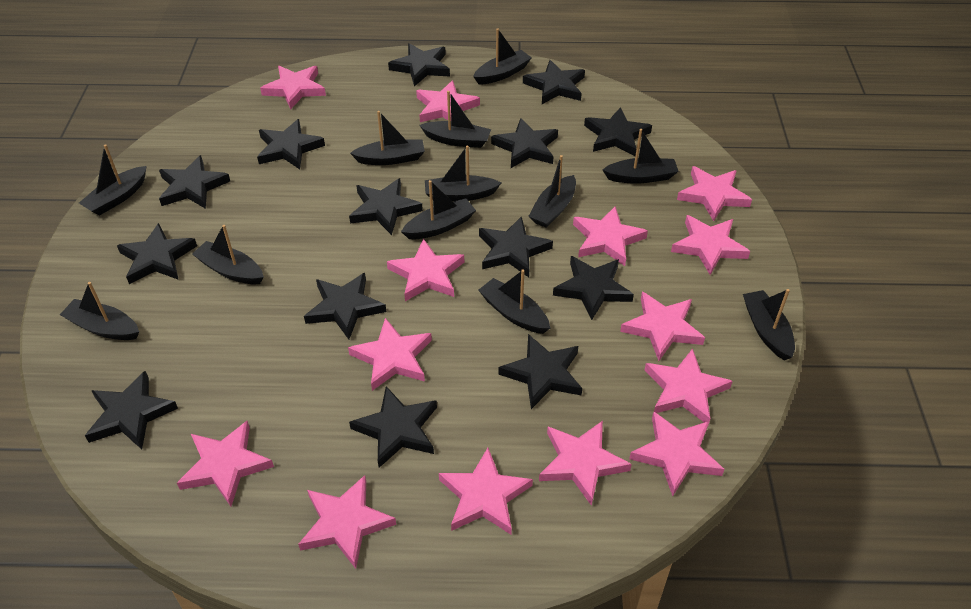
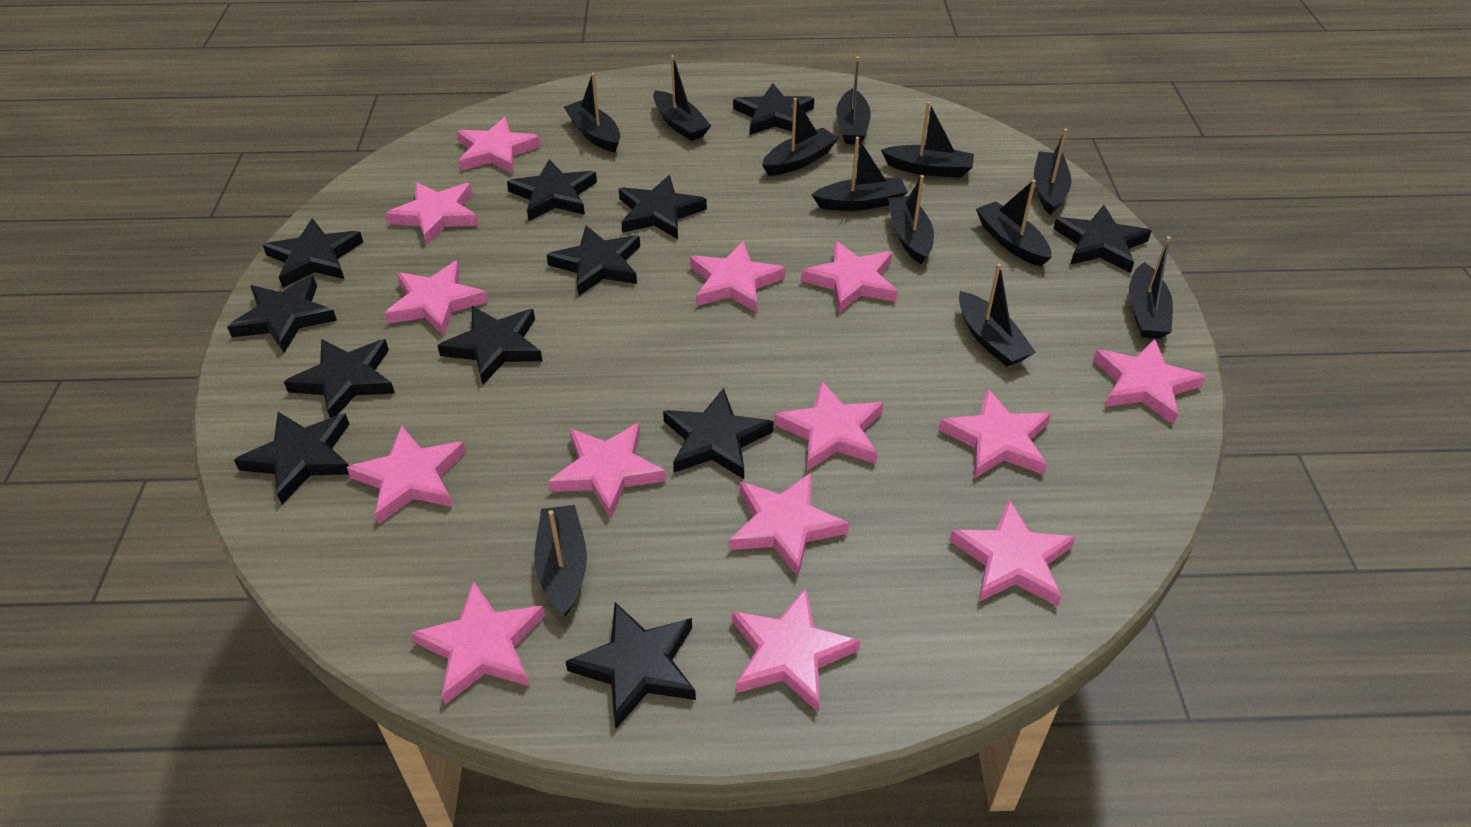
black star: 14 -> 12

